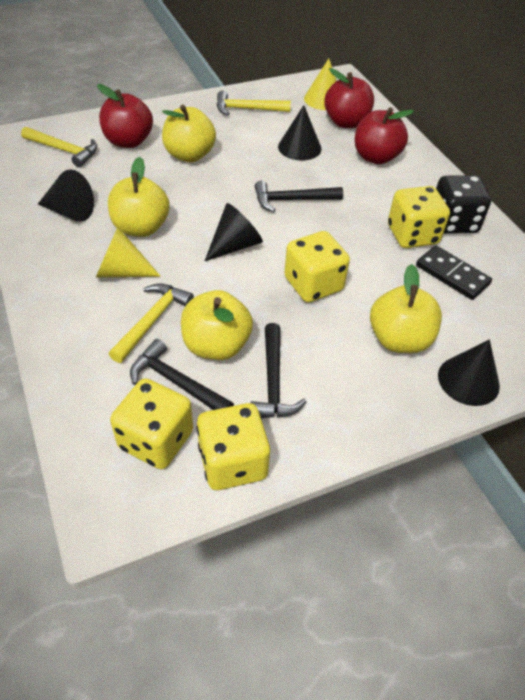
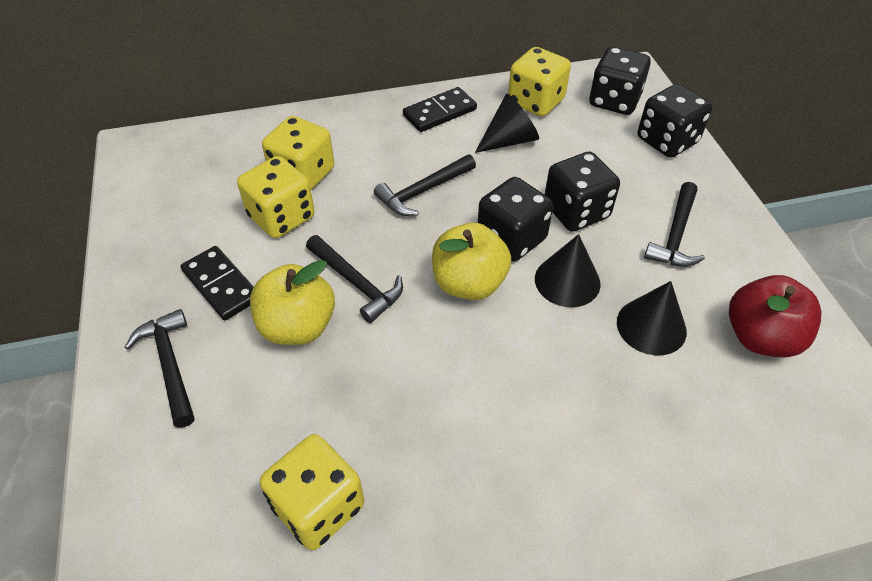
black cone: 4 -> 3
black dice: 1 -> 4
black domino: 1 -> 2
black hammer: 3 -> 4
red apple: 3 -> 1
yellow apple: 4 -> 2
yellow cone: 2 -> 0
yellow hammer: 3 -> 0

